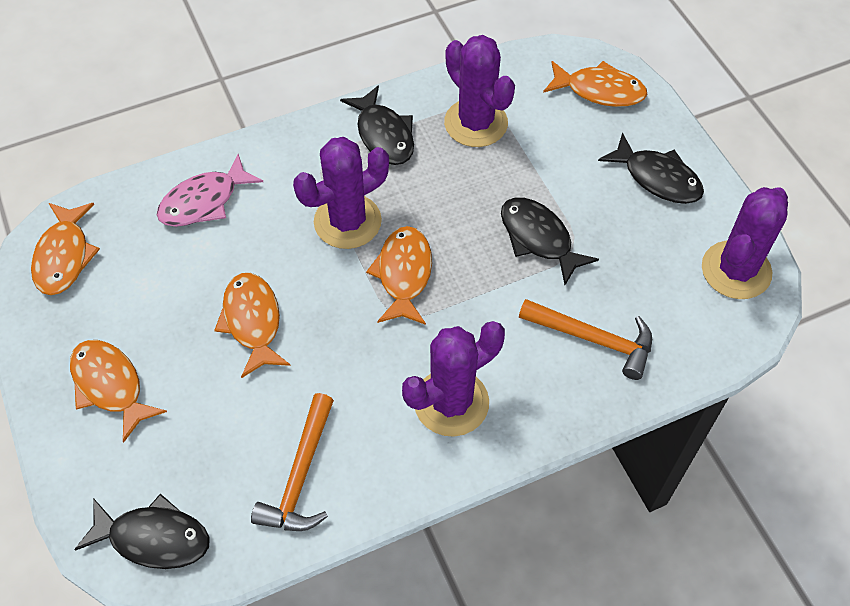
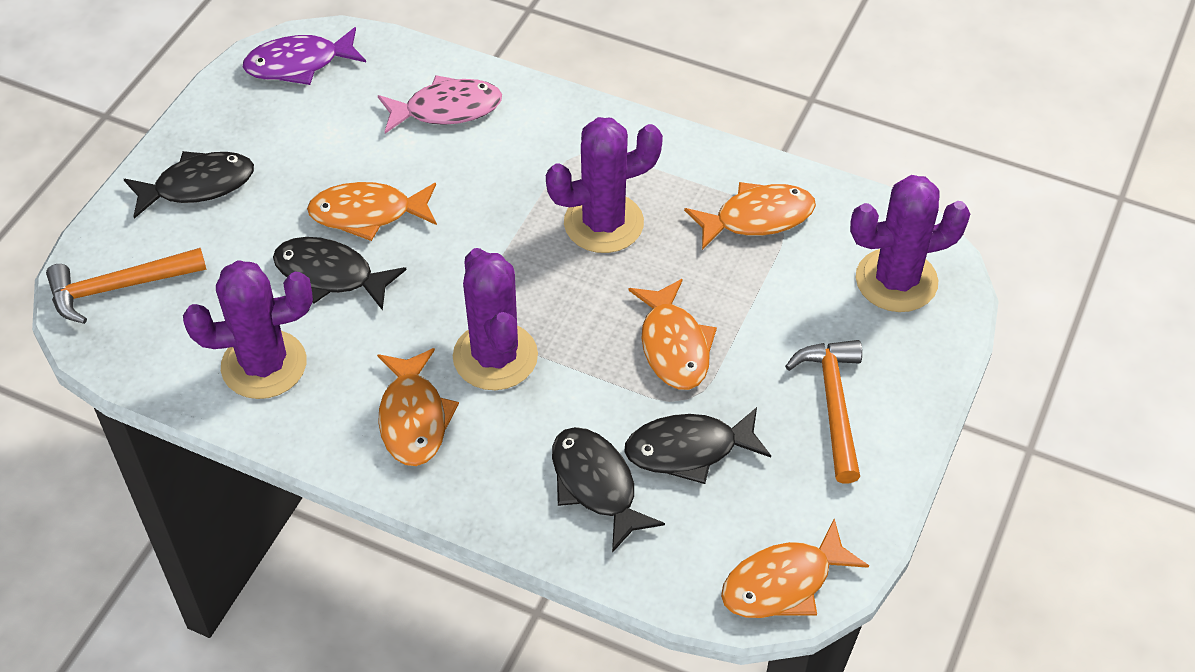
purple fish: 0 -> 1

